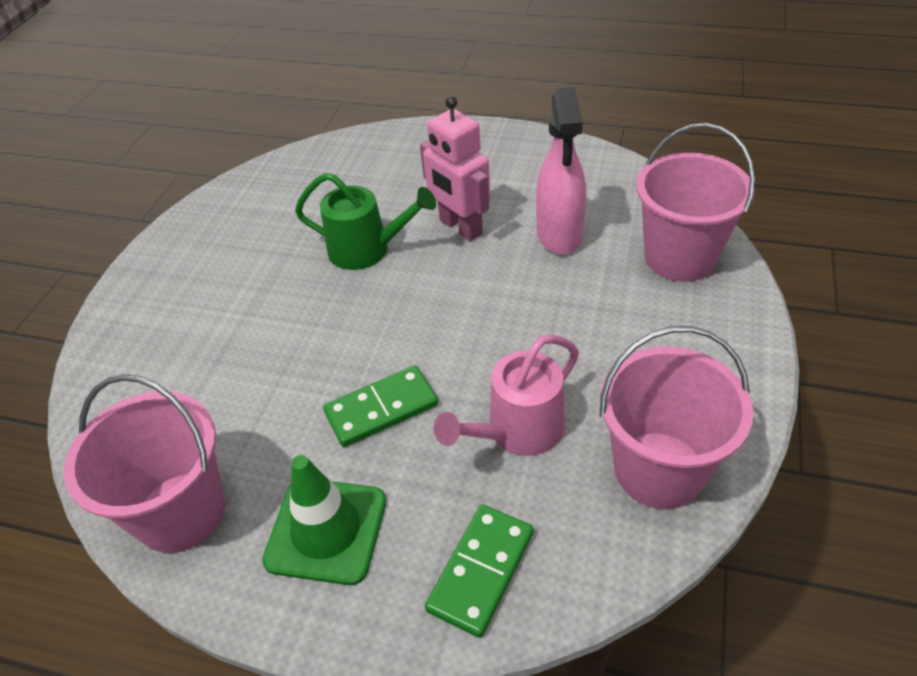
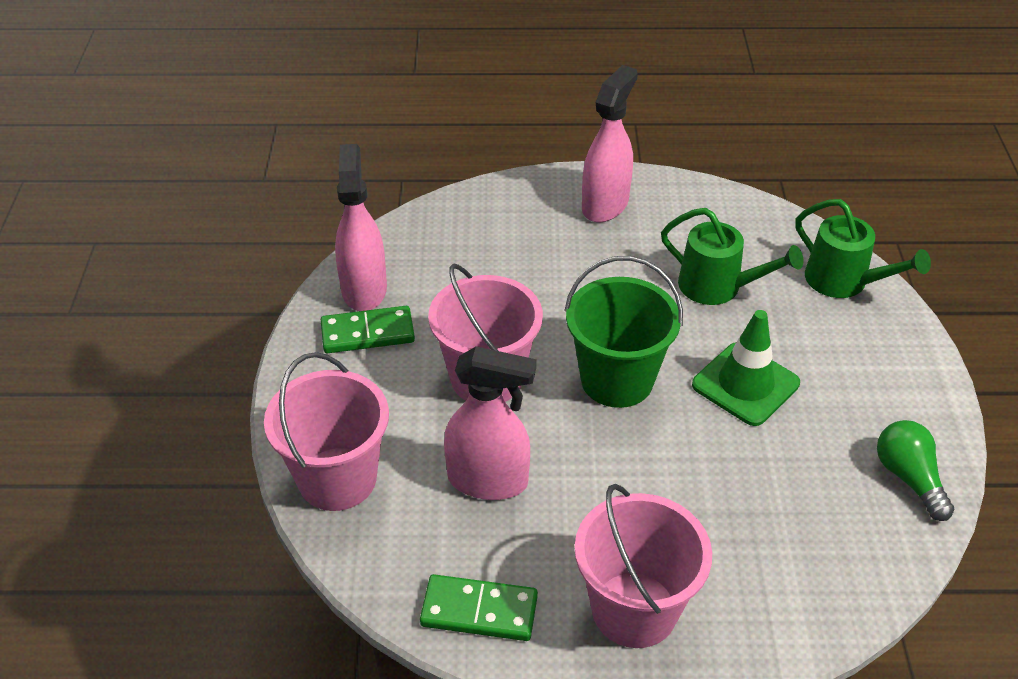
green bucket: 0 -> 1
green light bulb: 0 -> 1
green watering can: 1 -> 2
pink robot: 1 -> 0
pink spray bottle: 1 -> 3
pink watering can: 1 -> 0

